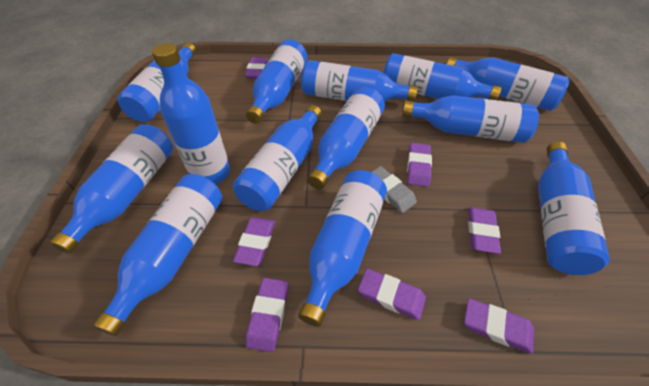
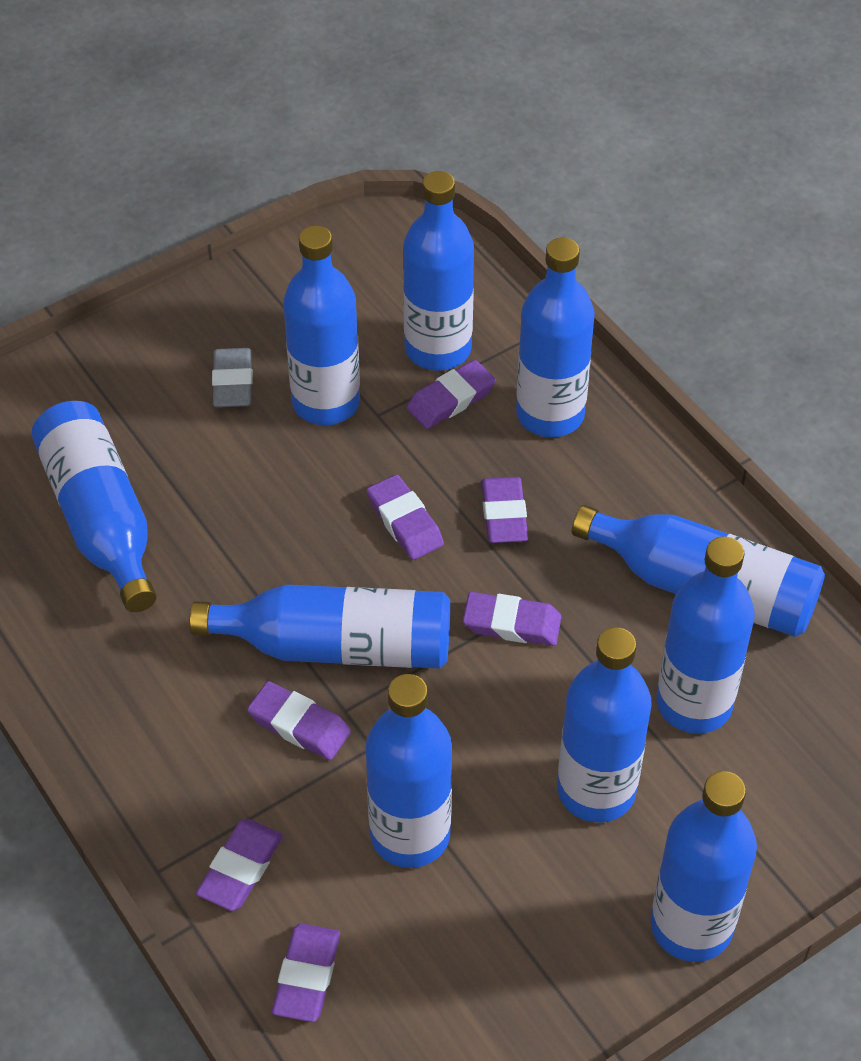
blue bottle: 13 -> 10

